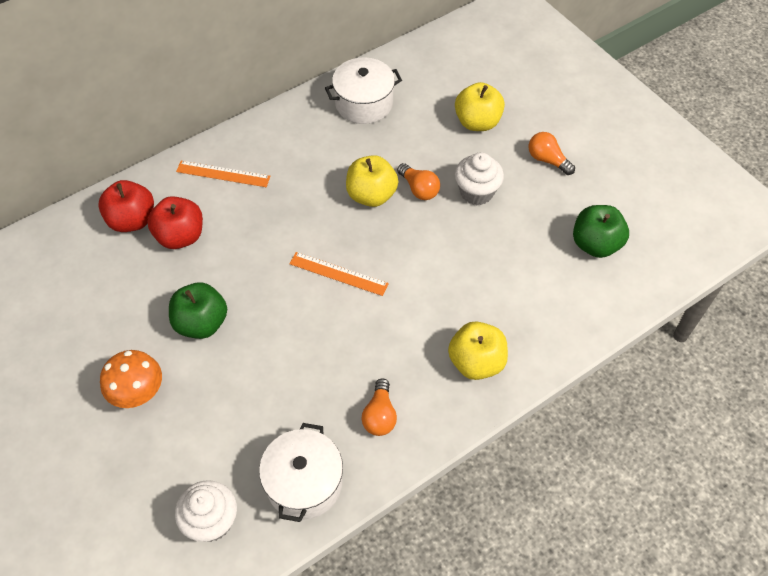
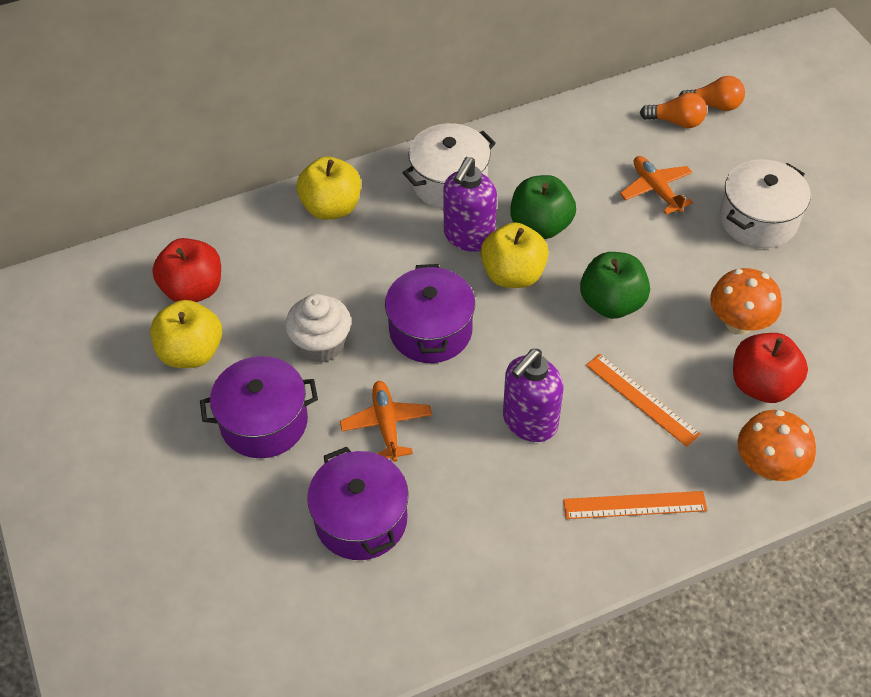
orange light bulb: 3 -> 2
orange mushroom: 1 -> 2
orange plane: 0 -> 2
purple pot: 0 -> 3
purple soap dispenser: 0 -> 2
white cupcake: 2 -> 1

